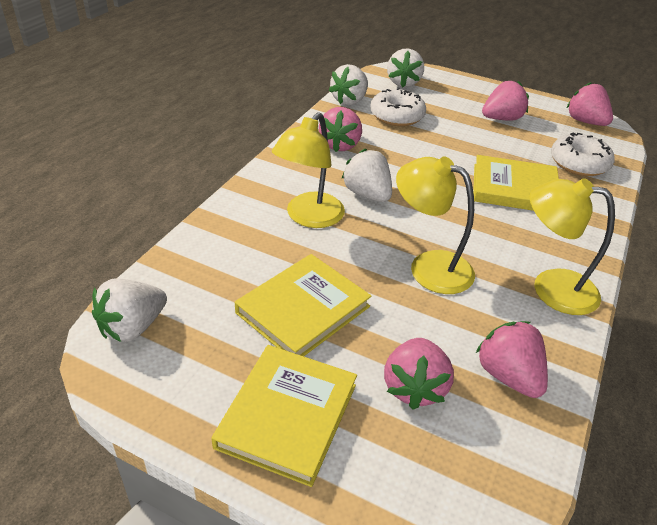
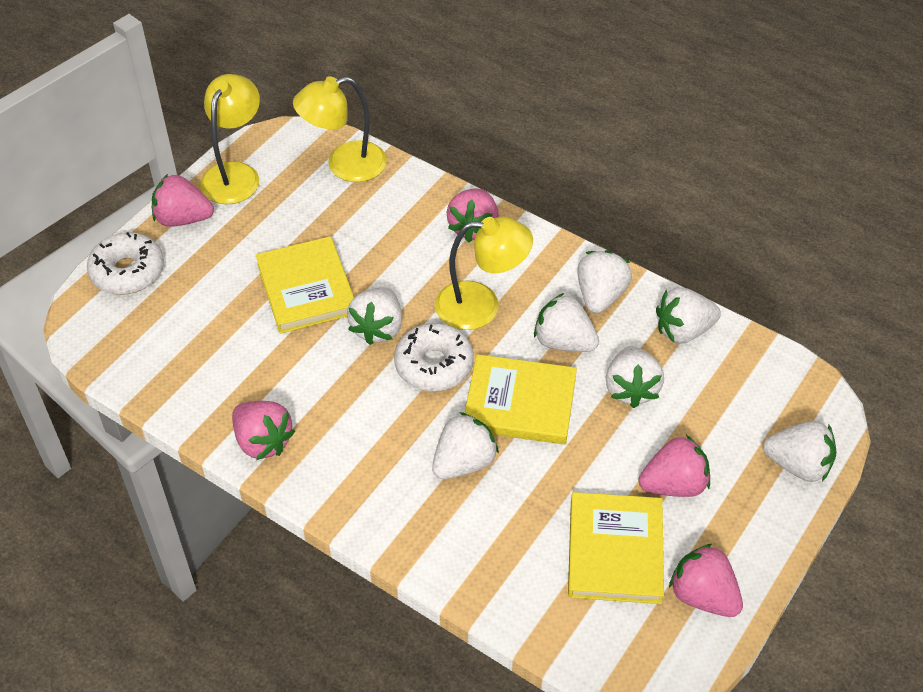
white strawberry: 4 -> 7

